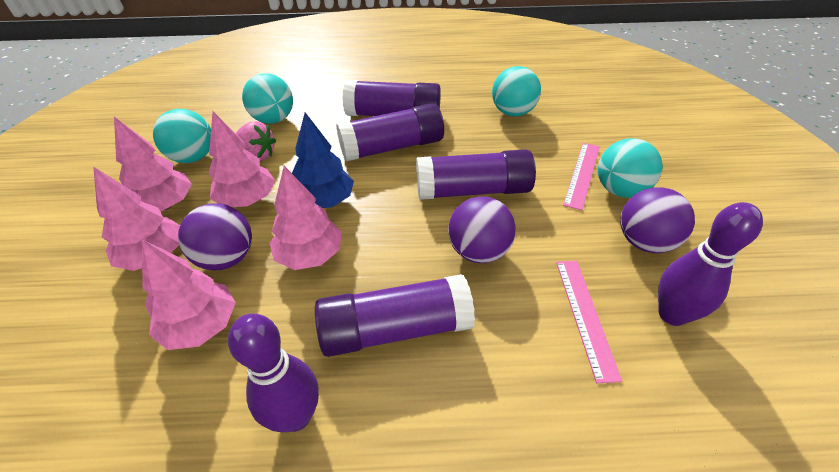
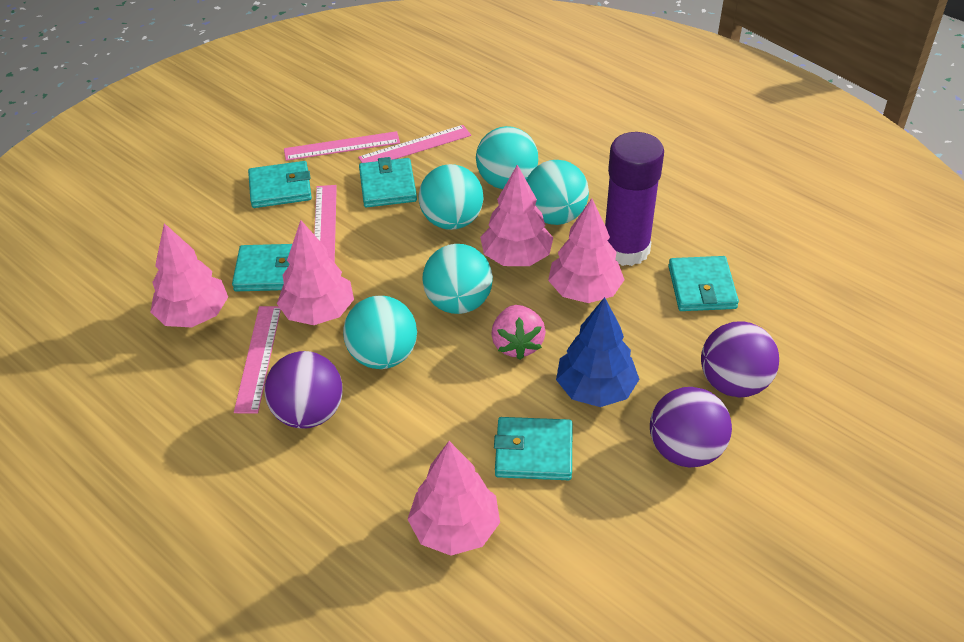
pink ruler: 2 -> 4
purple bowling pin: 2 -> 0
purple glue stick: 4 -> 1
turquoise ball: 4 -> 5
turquoise wallet: 0 -> 5

